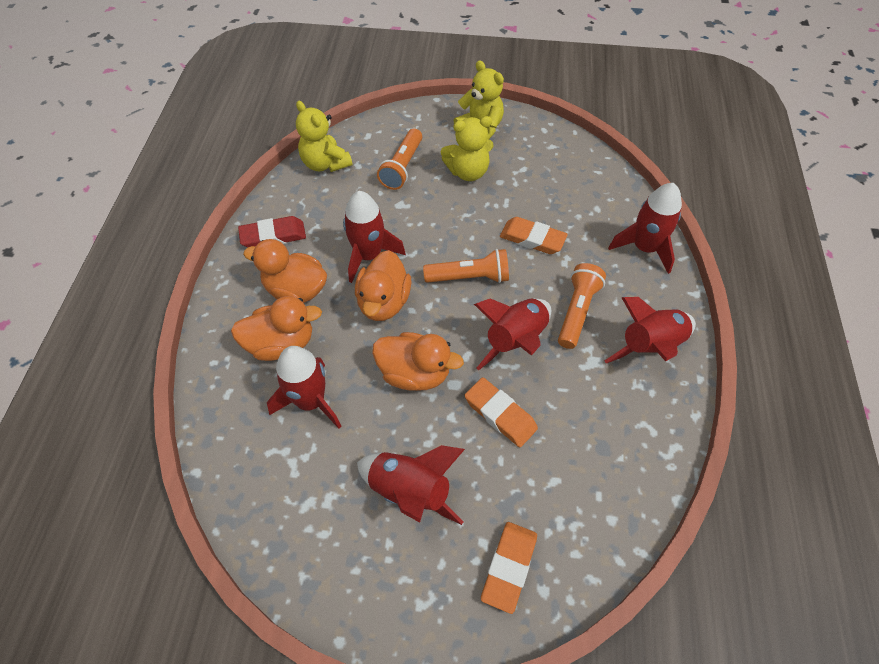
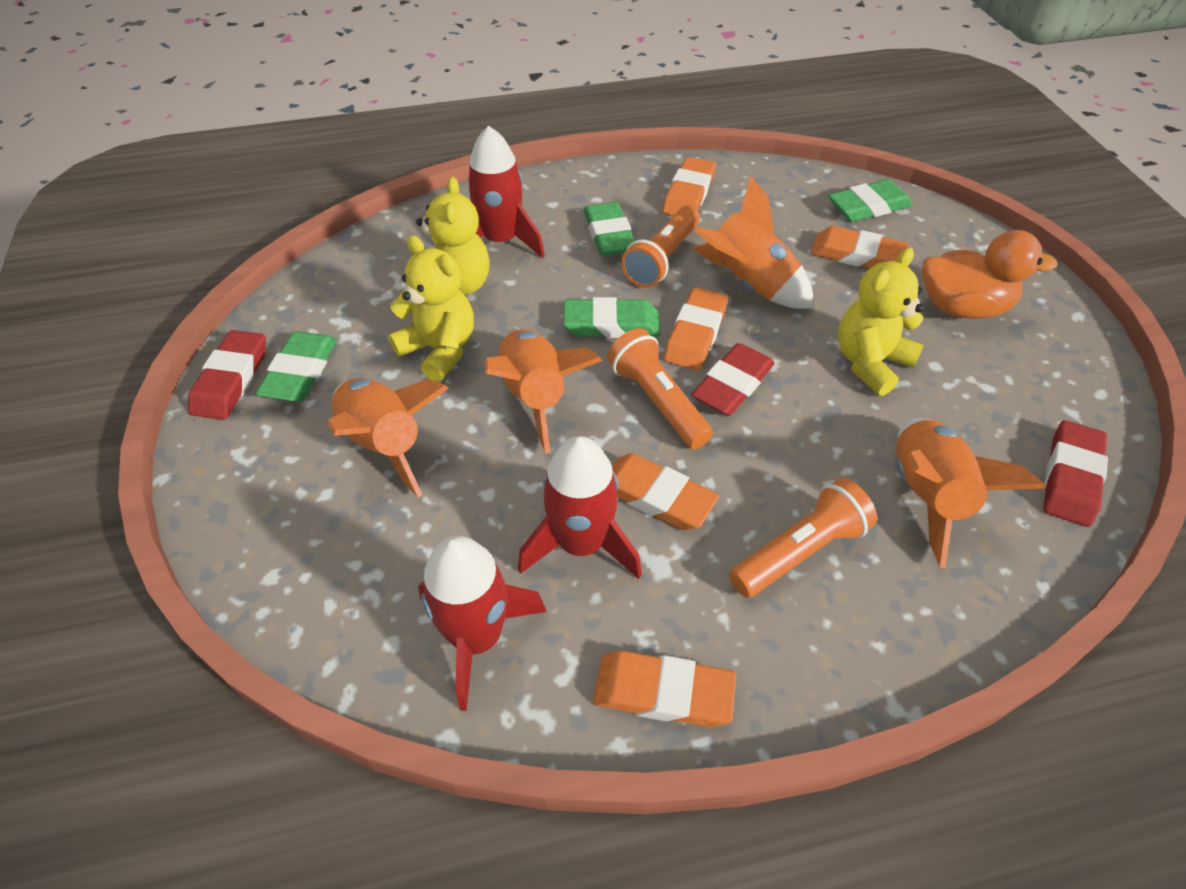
green eraser: 0 -> 4
orange duck: 4 -> 1
orange eraser: 3 -> 5
orange rocket: 0 -> 4
red eraser: 1 -> 3
red rocket: 6 -> 3

